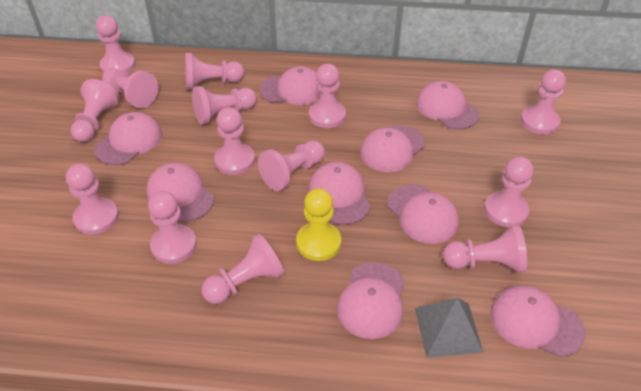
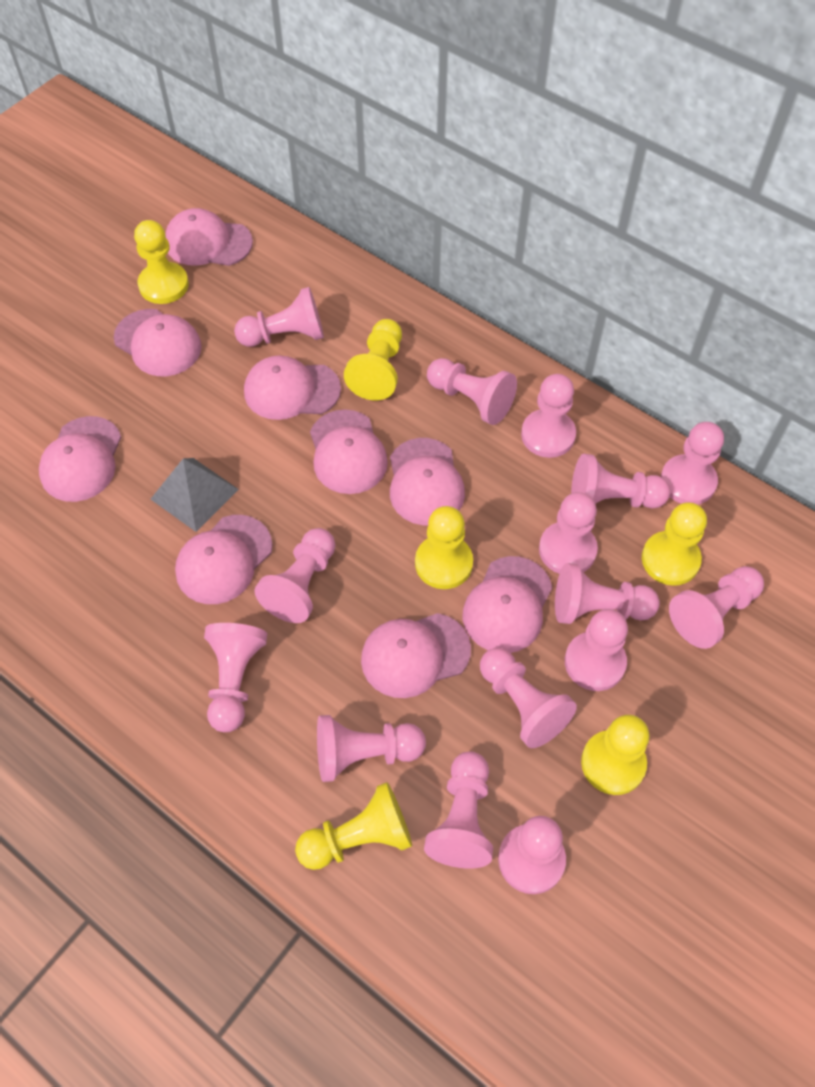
pink pawn: 14 -> 15
yellow pawn: 1 -> 6

